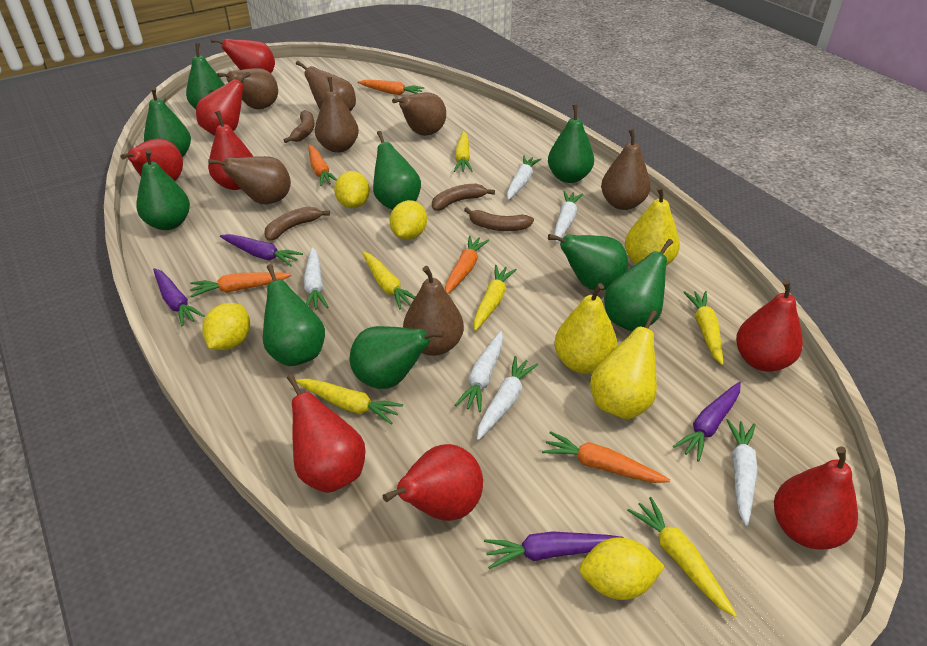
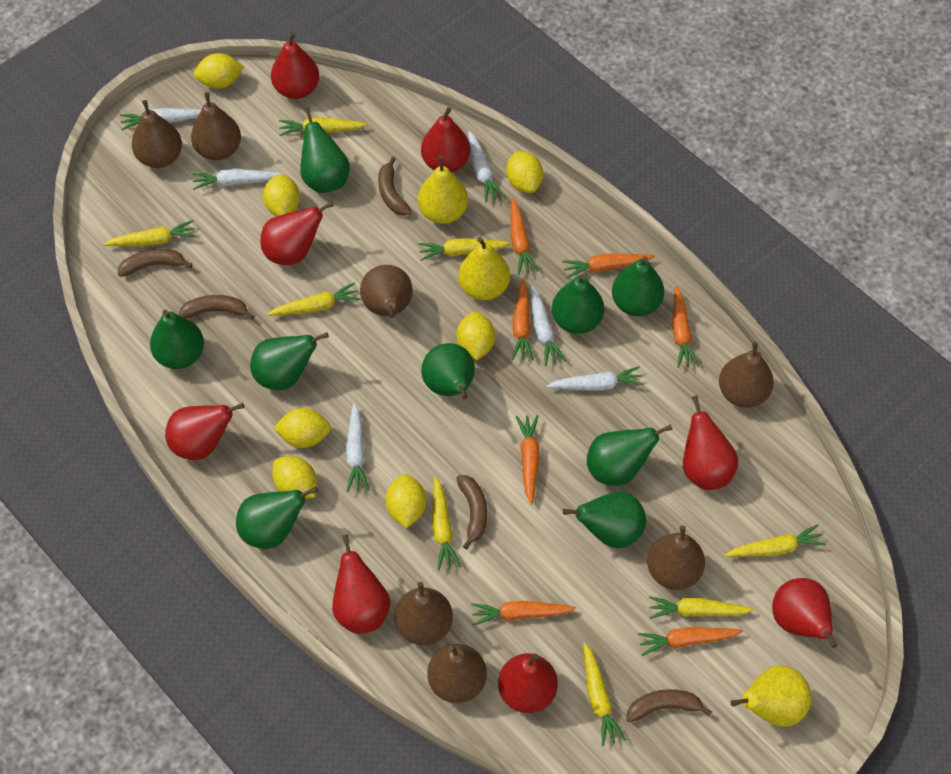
brown banana: 4 -> 5
orange carrot: 5 -> 7
purple carrot: 4 -> 0
yellow carrot: 6 -> 8
yellow lemon: 4 -> 7

